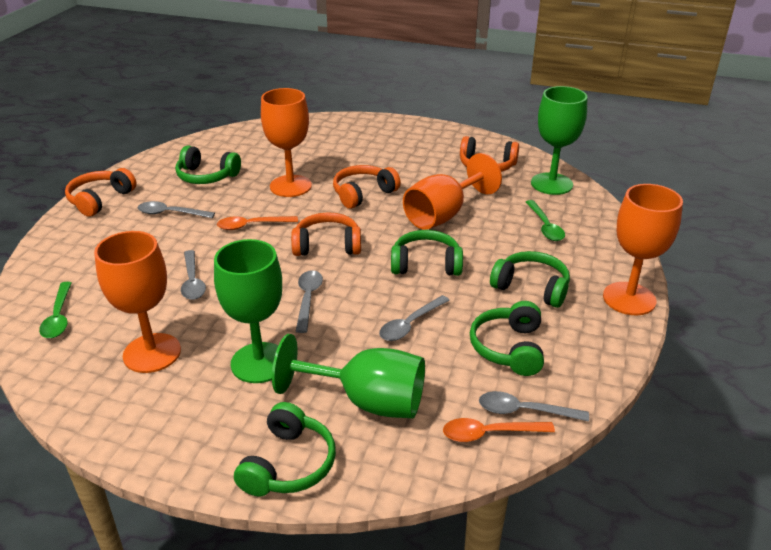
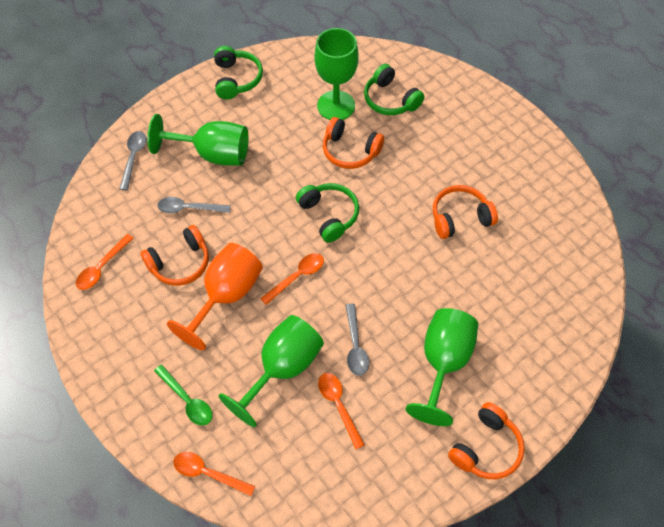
green goblet: 3 -> 4
green headphones: 5 -> 3
green spoon: 2 -> 1
grey spoon: 5 -> 3
orange goblet: 4 -> 1
orange spoon: 2 -> 4

